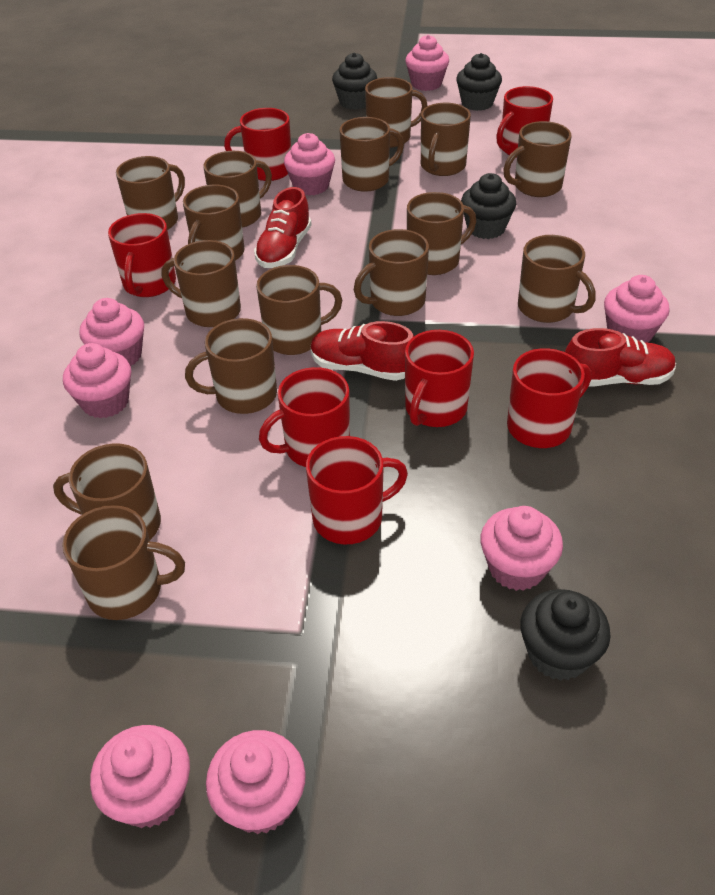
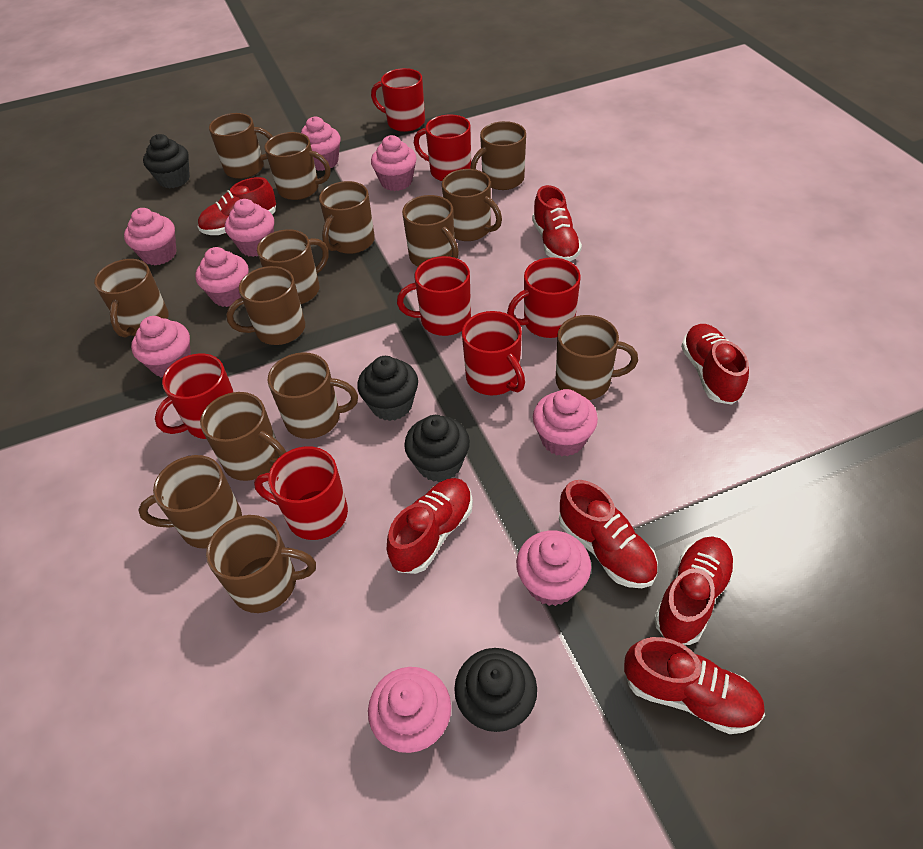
brown mug: 15 -> 14
pink cupcake: 8 -> 9
red shoe: 3 -> 7

